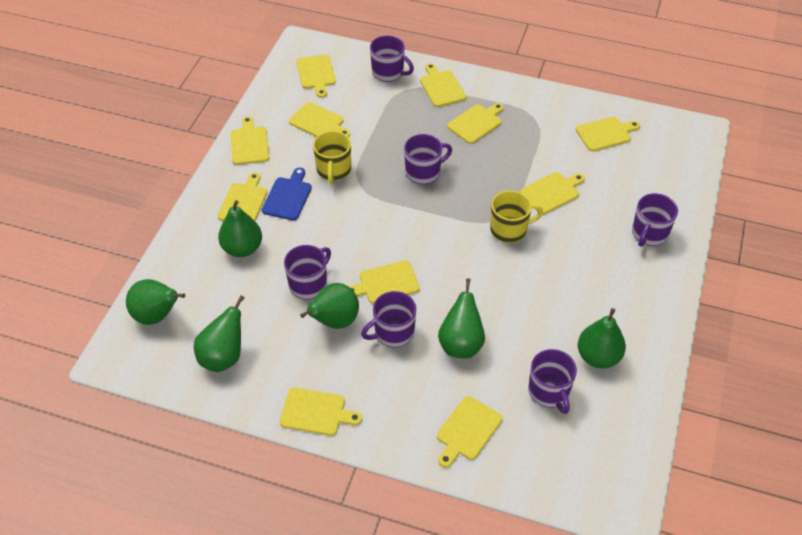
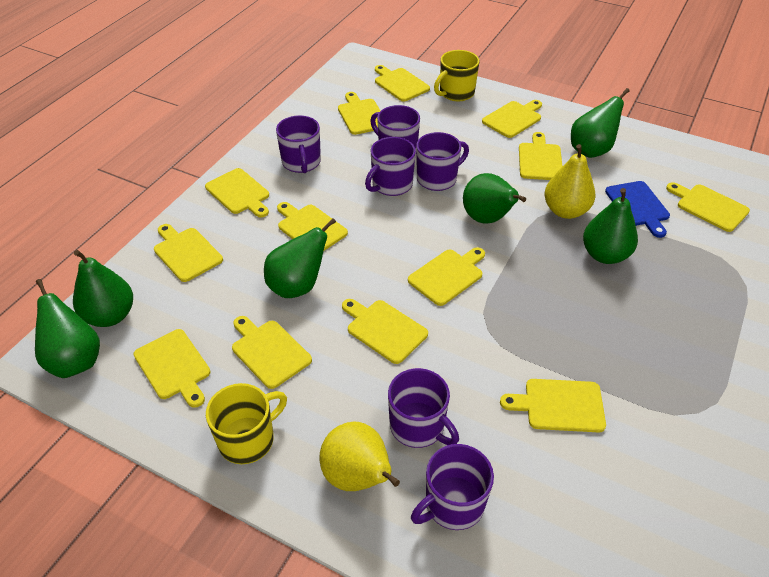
yellow cutting board: 11 -> 13
yellow pear: 0 -> 2

